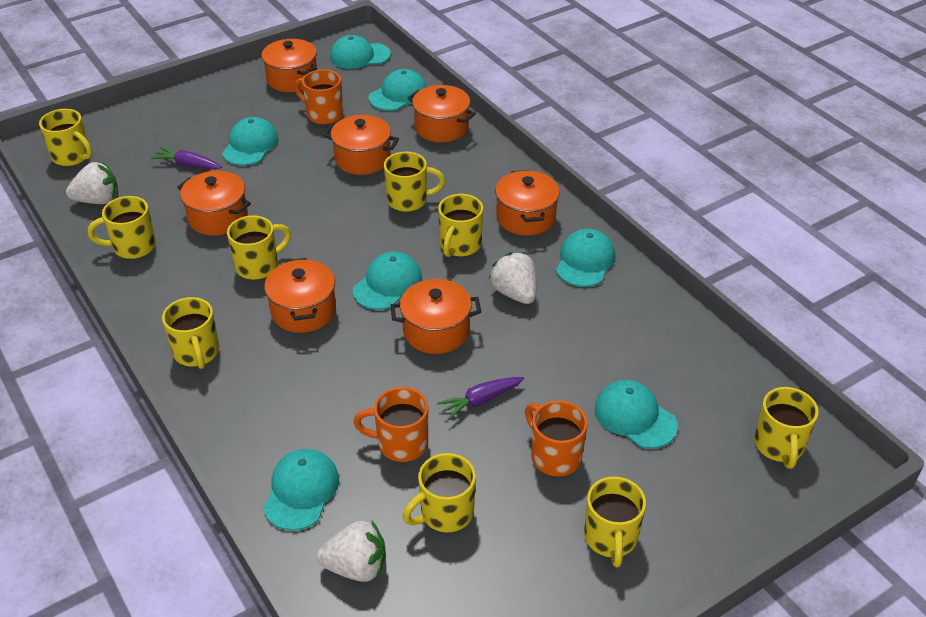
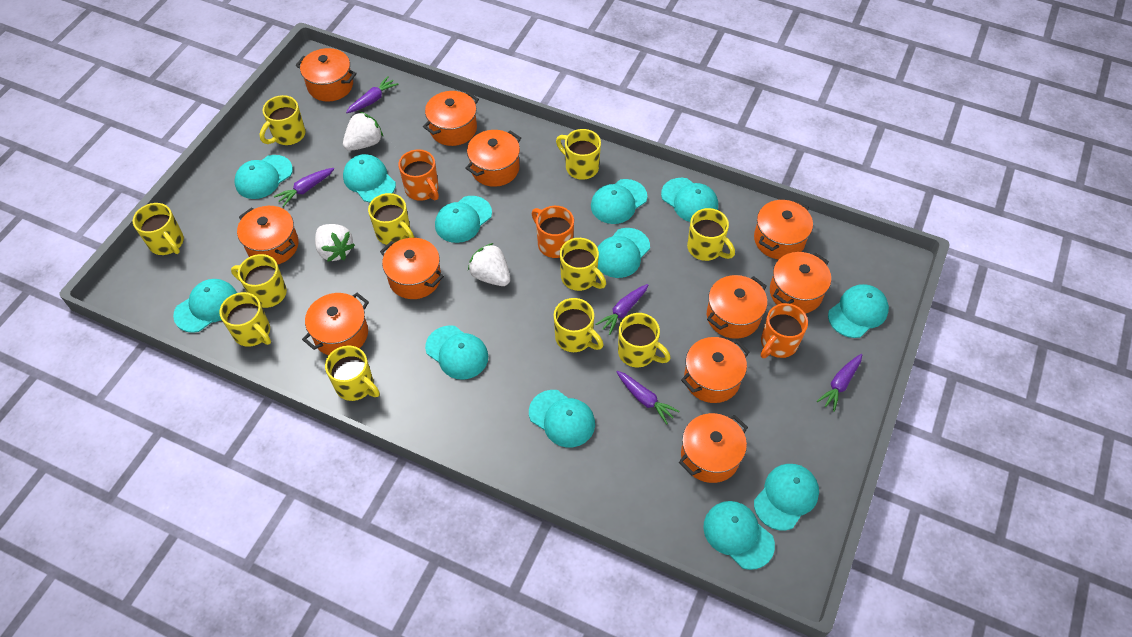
orange pot: 7 -> 11
purple carrot: 2 -> 5
turquoise cap: 7 -> 12
yellow mug: 9 -> 11

